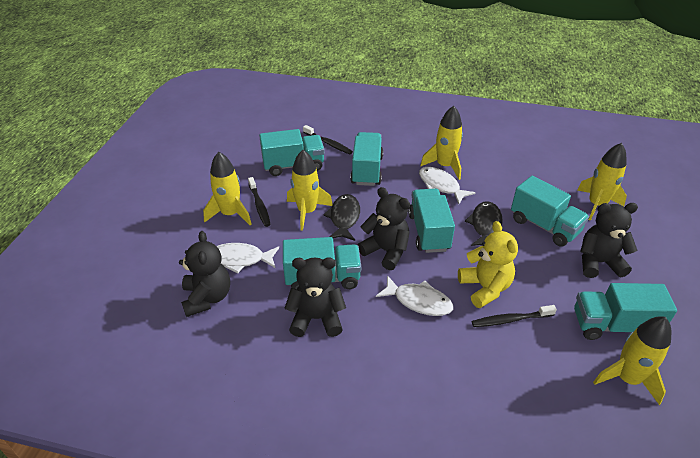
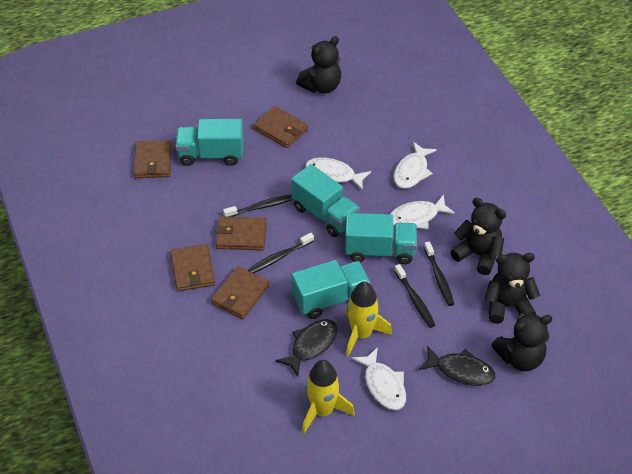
black toothbrush: 3 -> 4
brown wallet: 0 -> 5
turquoise truck: 6 -> 4
white fish: 3 -> 4
yellow rocket: 5 -> 2
yellow teddy bear: 1 -> 0

